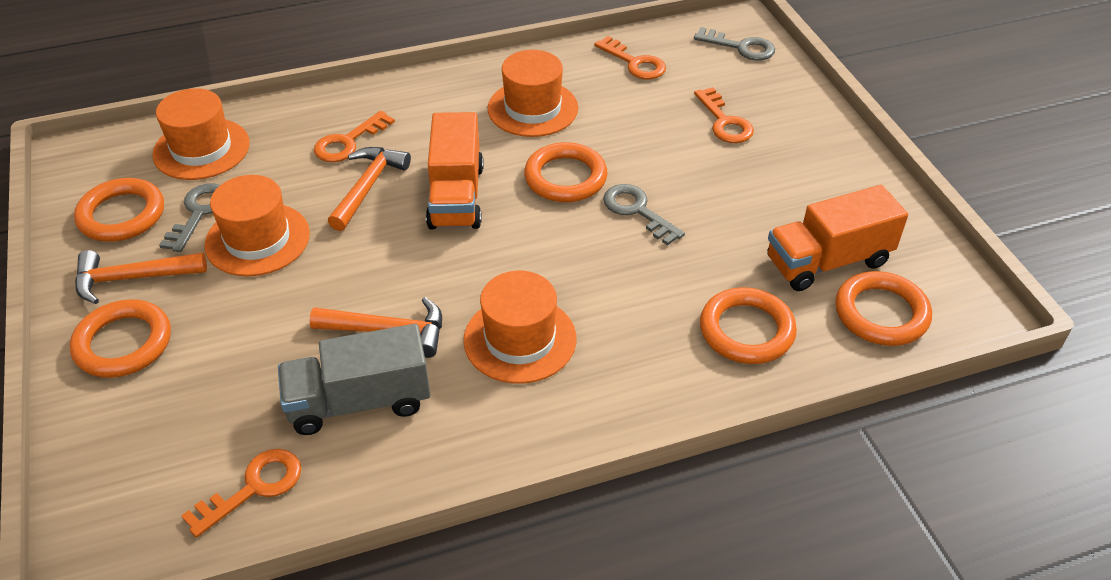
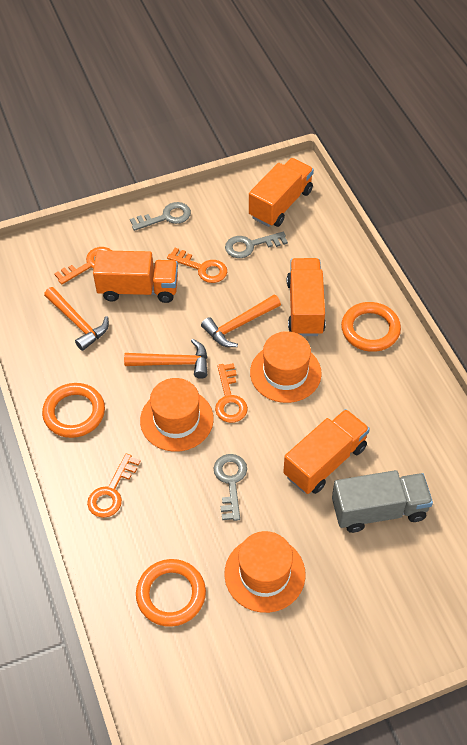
orange hat: 4 -> 3
orange ring: 5 -> 3
orange truck: 2 -> 4

